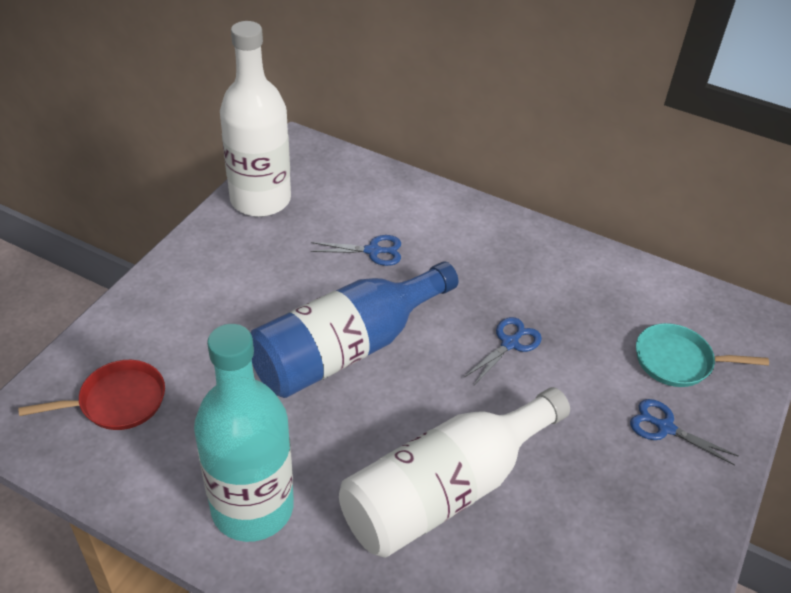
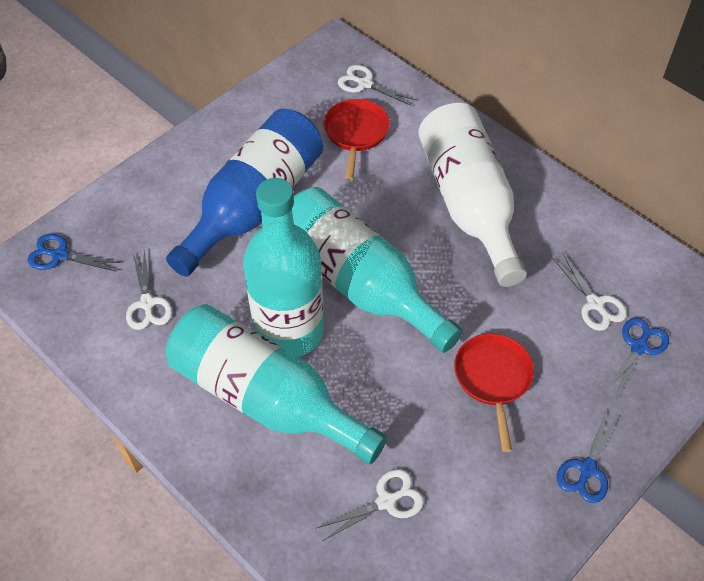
red pan: 1 -> 2
turquoise bottle: 1 -> 3
turquoise pan: 1 -> 0
white bottle: 2 -> 1
white scissors: 0 -> 4

